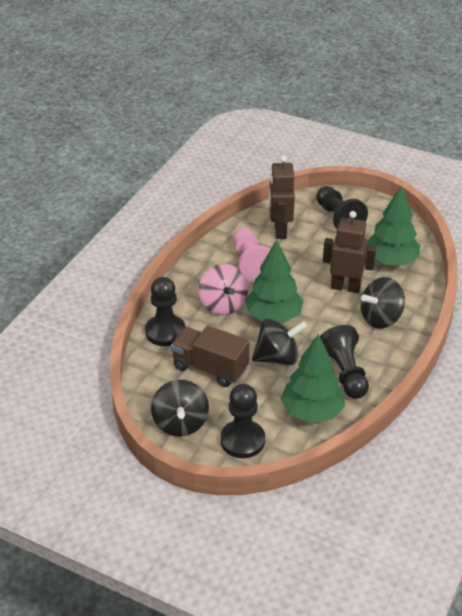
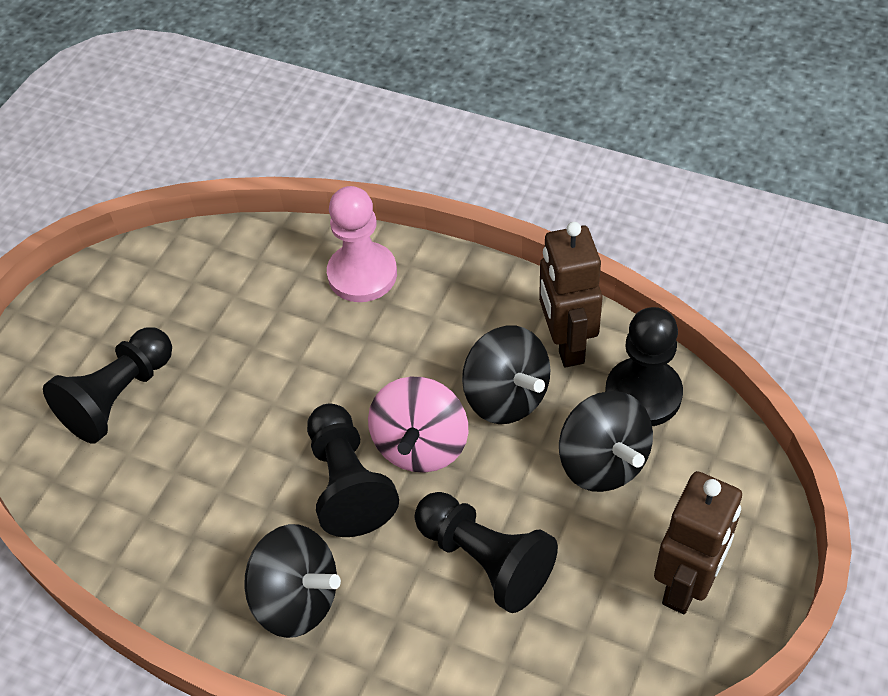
brown truck: 1 -> 0
green tree: 3 -> 0

